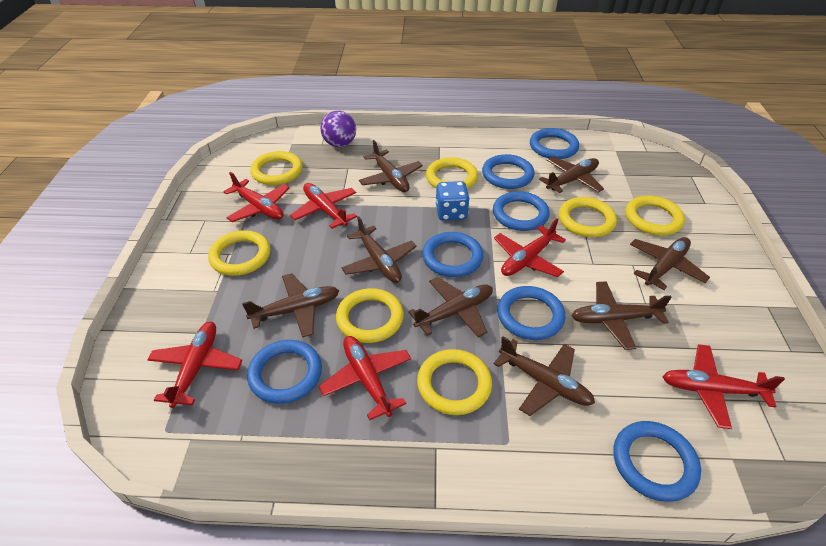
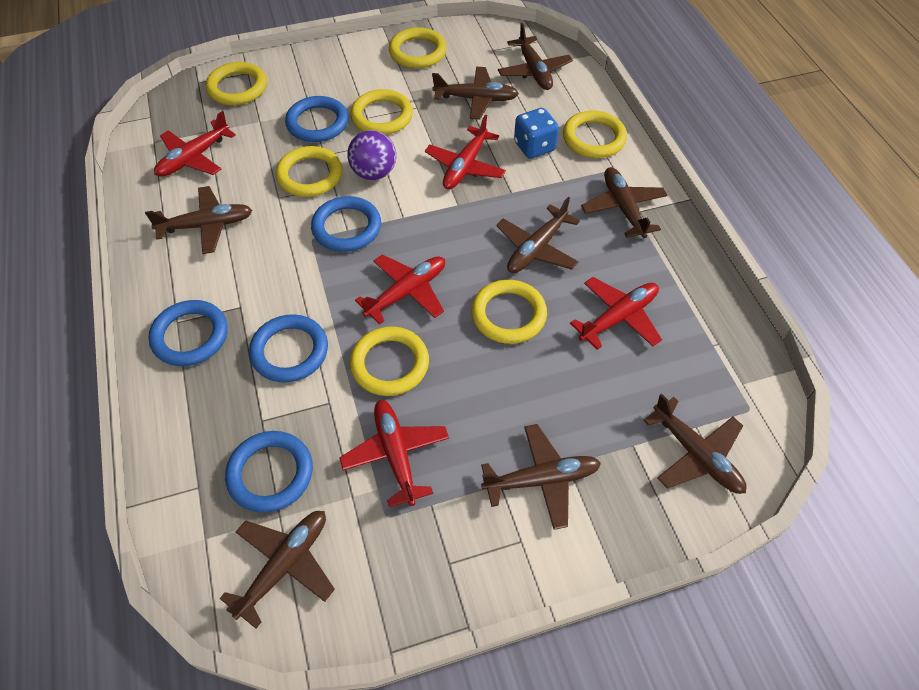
blue ring: 7 -> 5
red plane: 6 -> 5

